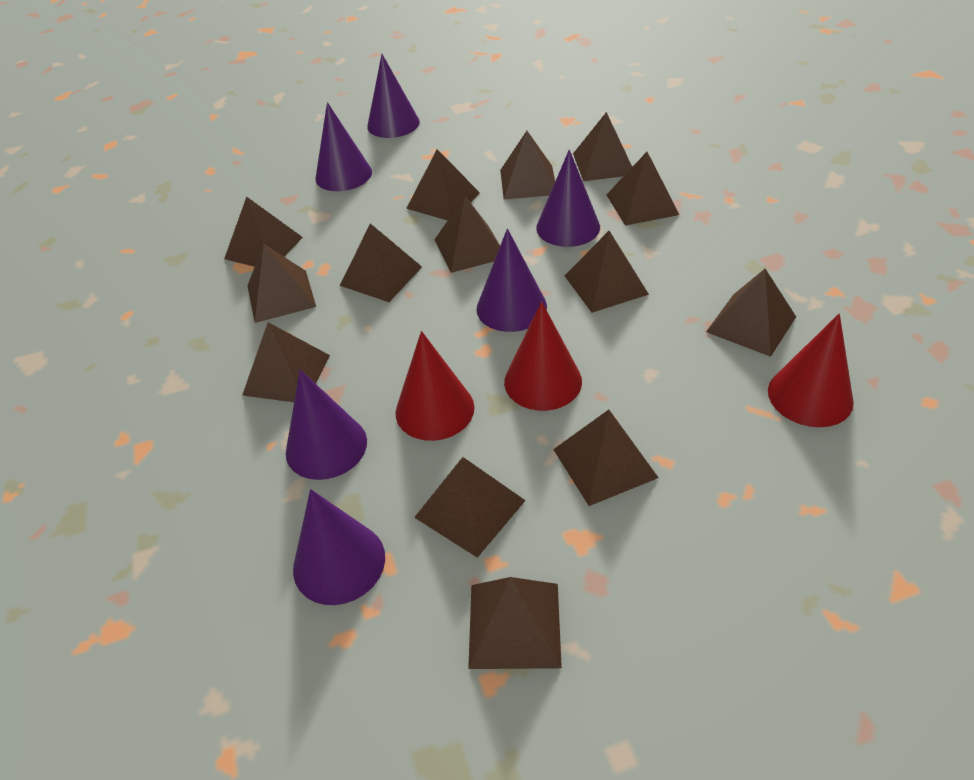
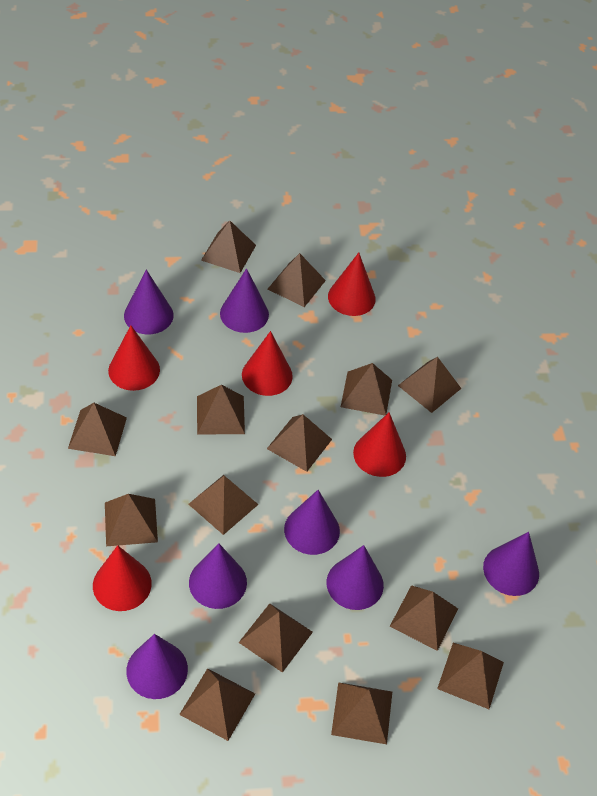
purple cone: 6 -> 7
red cone: 3 -> 5

